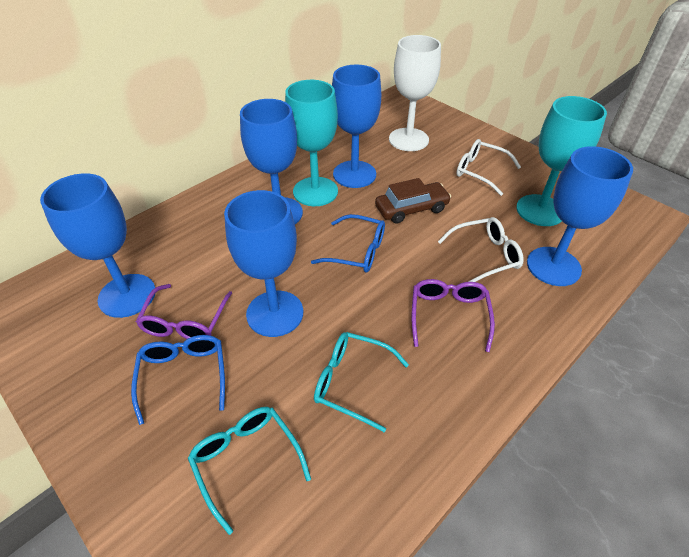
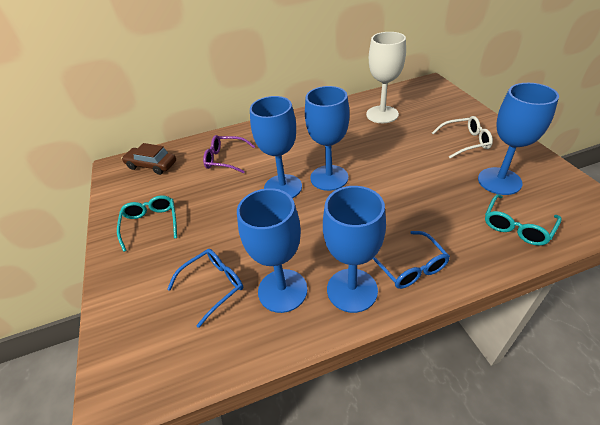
purple glasses: 2 -> 1
turquoise goblet: 2 -> 0
white glasses: 2 -> 1

